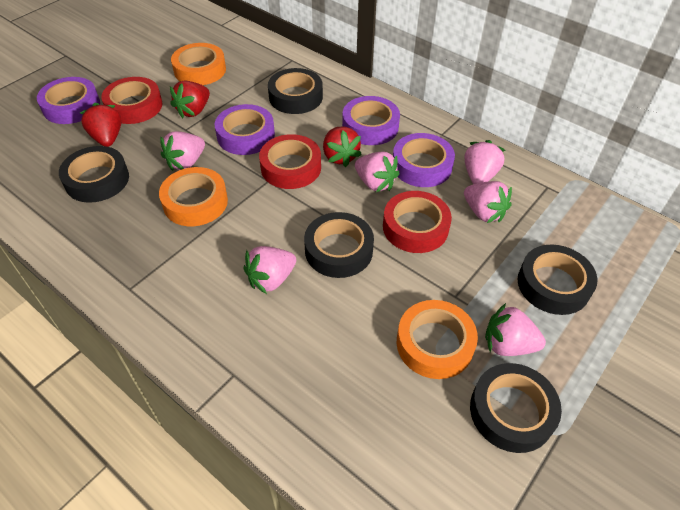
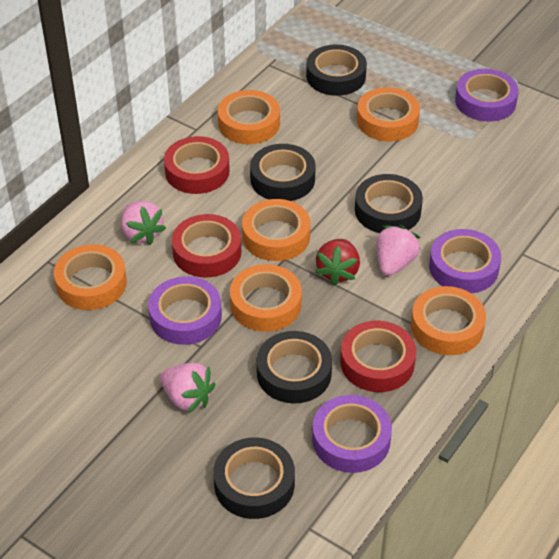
orange tape: 3 -> 6
pink strawberry: 6 -> 3
red strawberry: 3 -> 1

